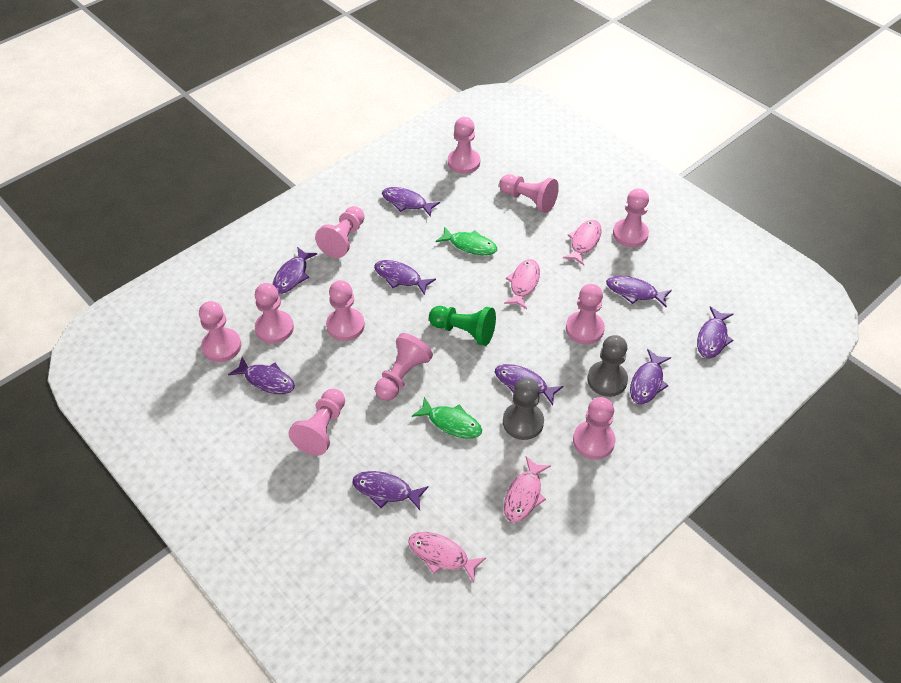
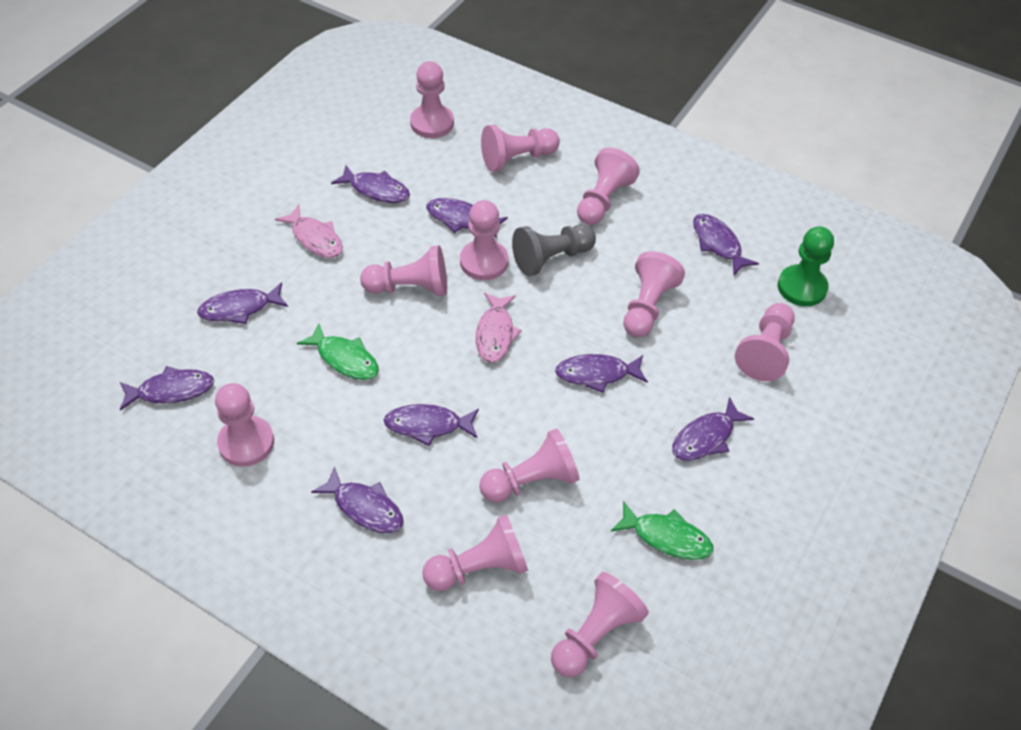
grey pawn: 2 -> 1
pink fish: 4 -> 2

